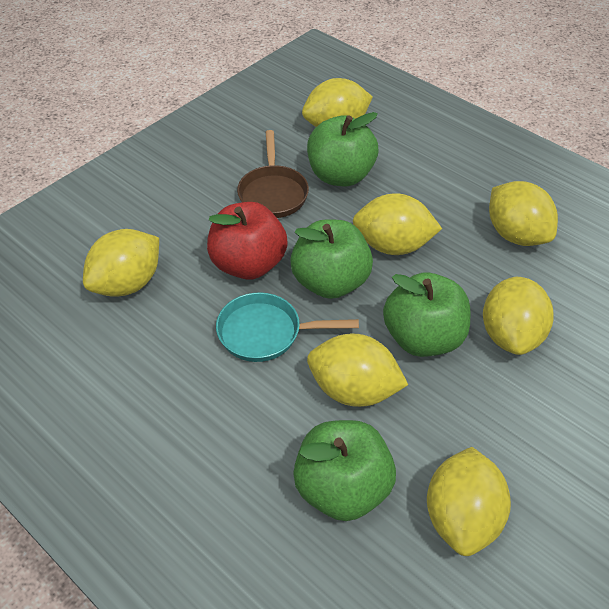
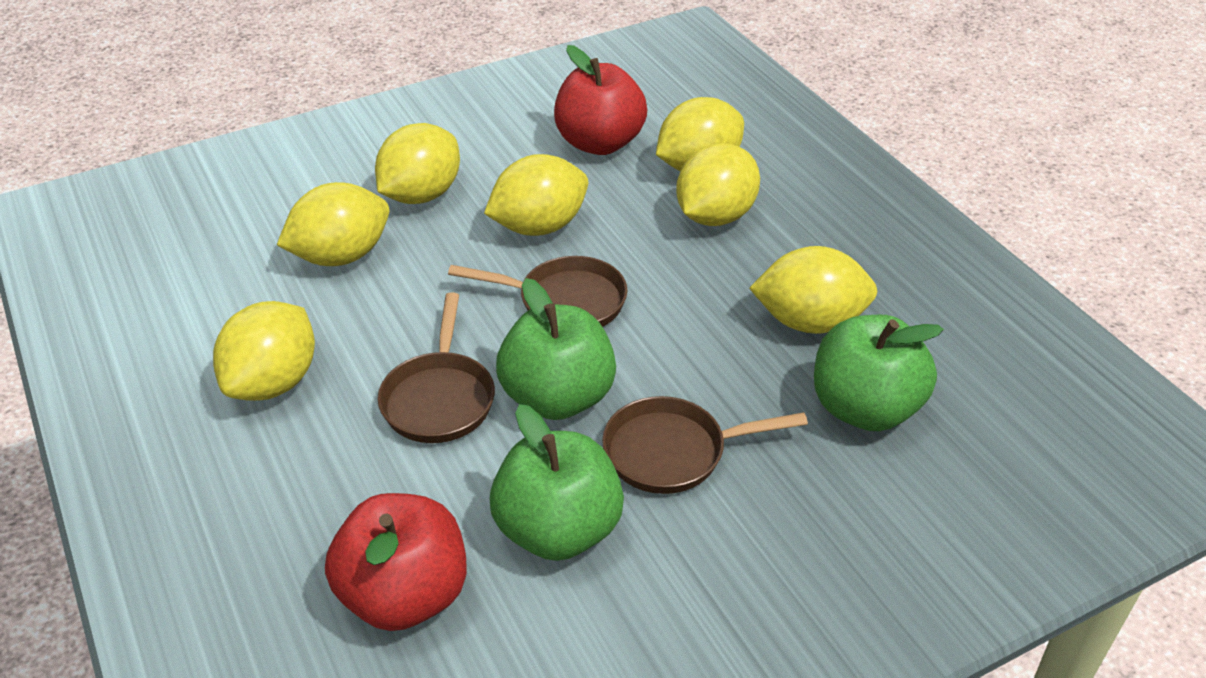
brown pan: 1 -> 3
green apple: 4 -> 3
red apple: 1 -> 2
turquoise pan: 1 -> 0

